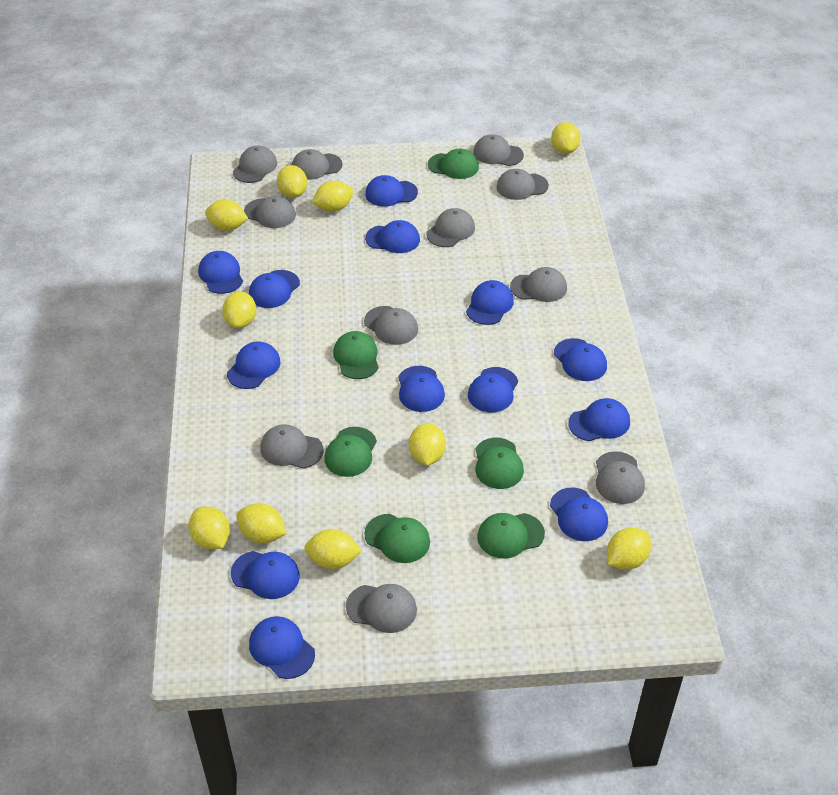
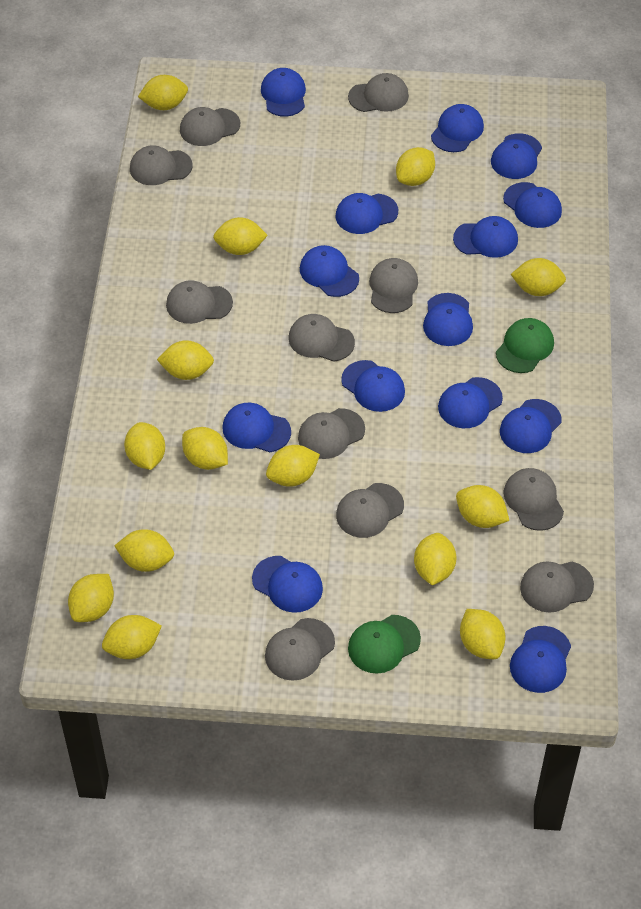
blue cap: 13 -> 14
green cap: 6 -> 2
yellow lemon: 10 -> 14

